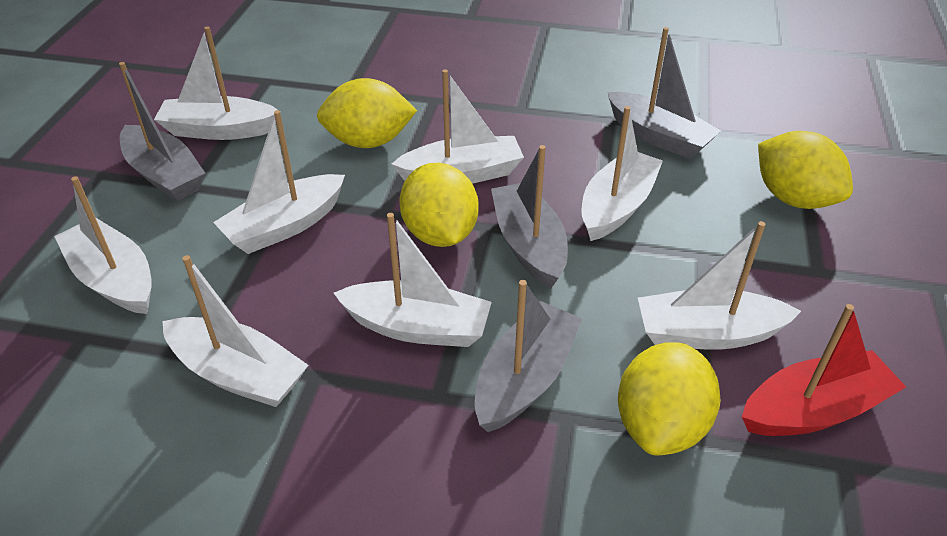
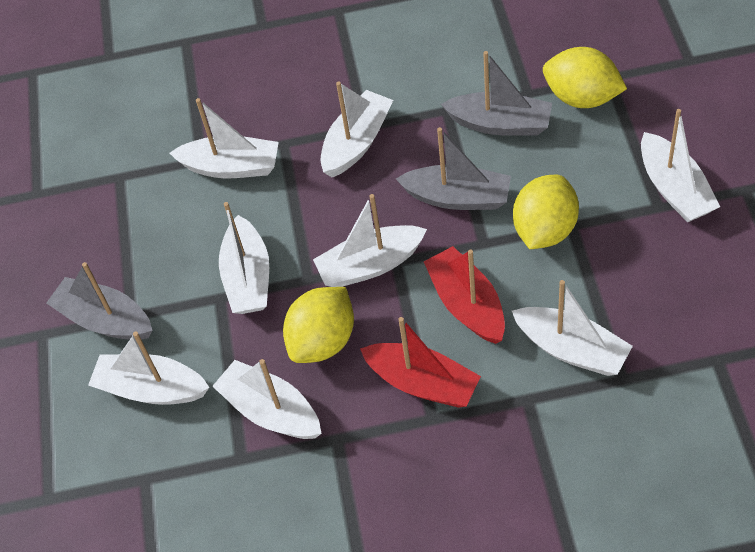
grey boat: 4 -> 3
red boat: 1 -> 2
yellow lemon: 4 -> 3

